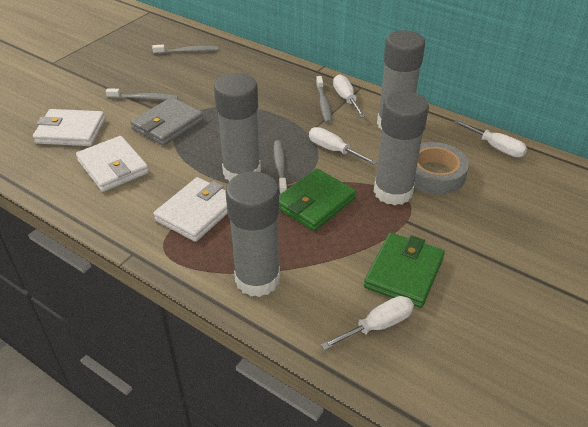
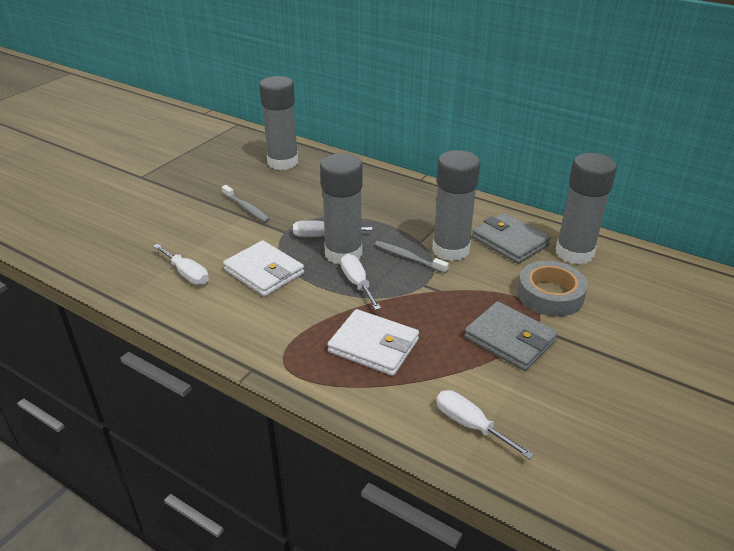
green wallet: 2 -> 0
grey toothbrush: 4 -> 2
grey wallet: 1 -> 2
white wallet: 3 -> 2

